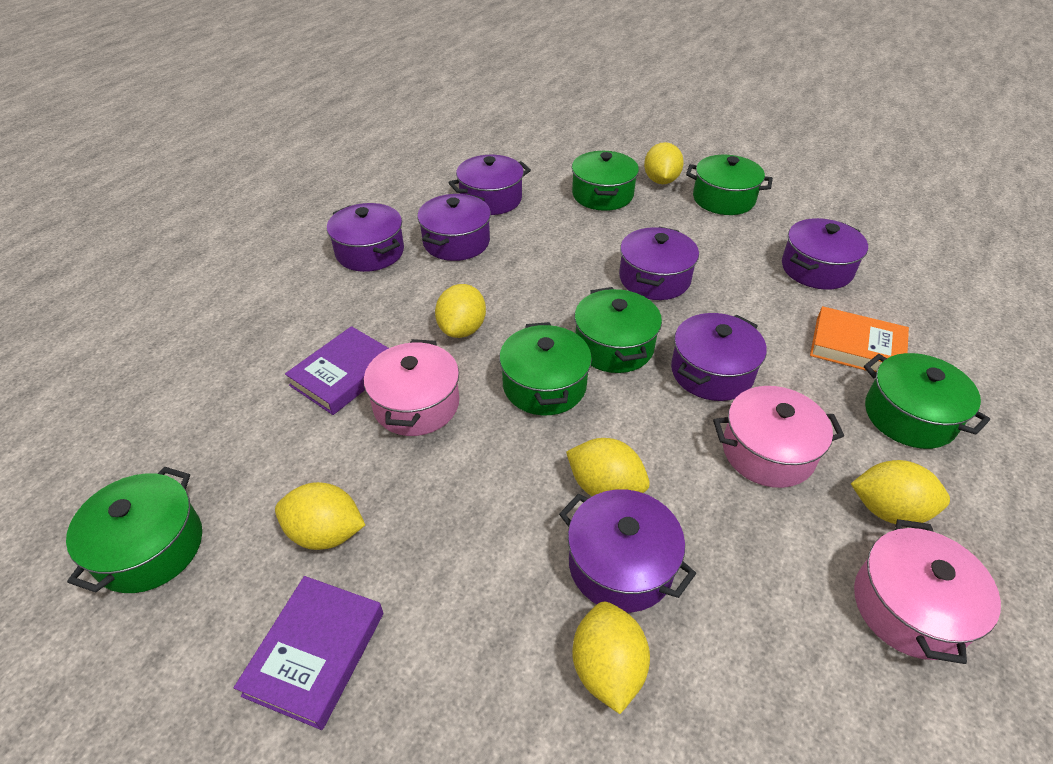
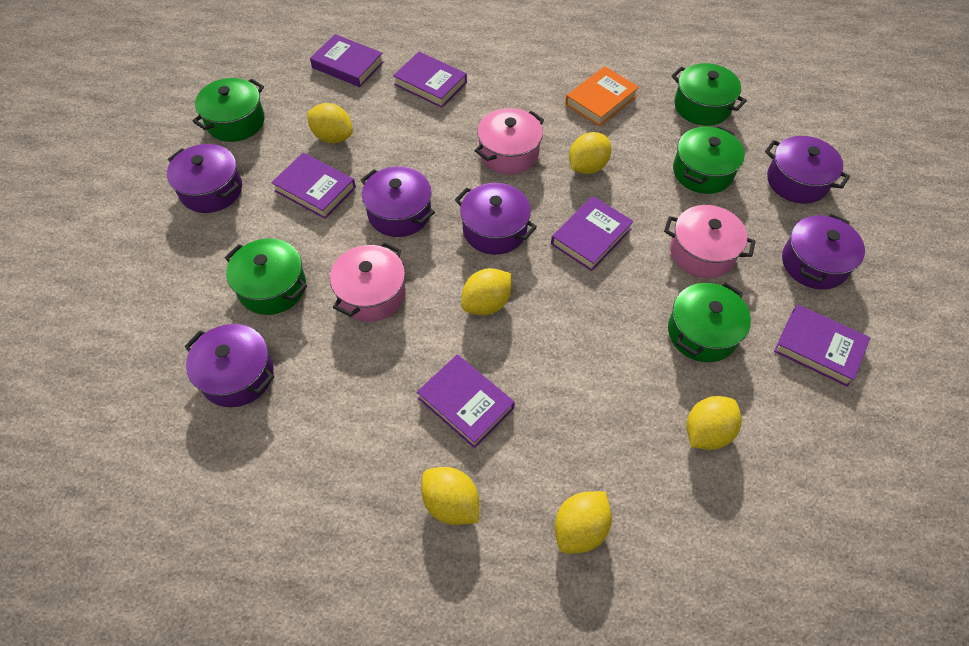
green pot: 6 -> 5
purple book: 2 -> 6
purple pot: 7 -> 6

